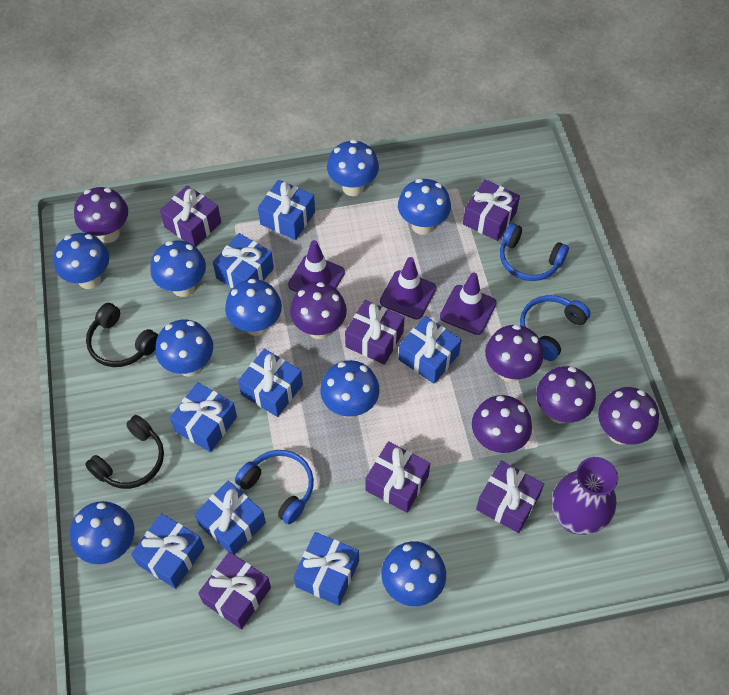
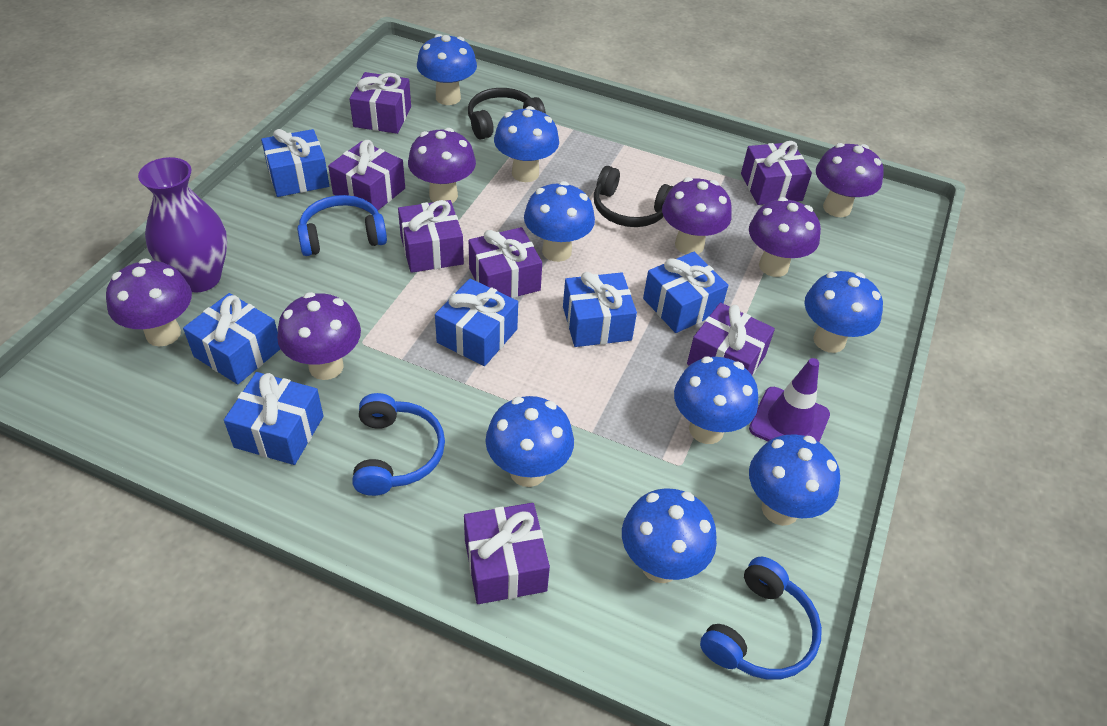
blue gift: 8 -> 6
blue mushroom: 9 -> 8
purple gift: 6 -> 7
purple traffic cone: 3 -> 1

